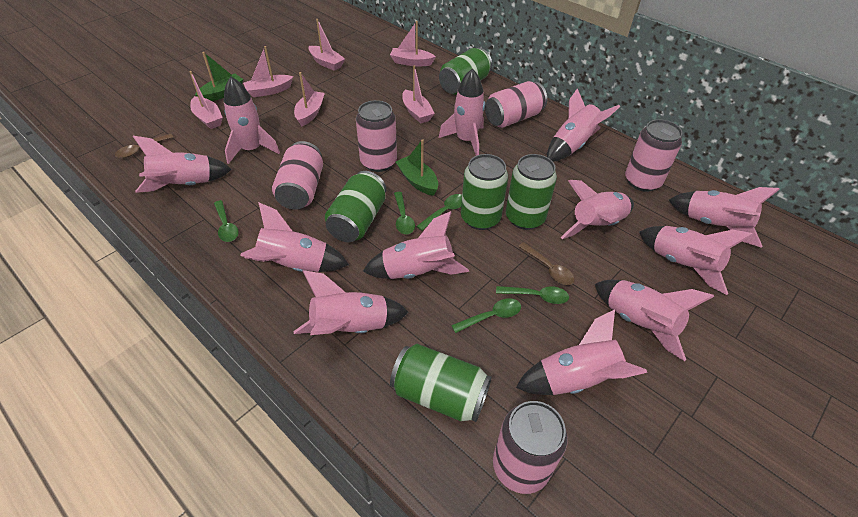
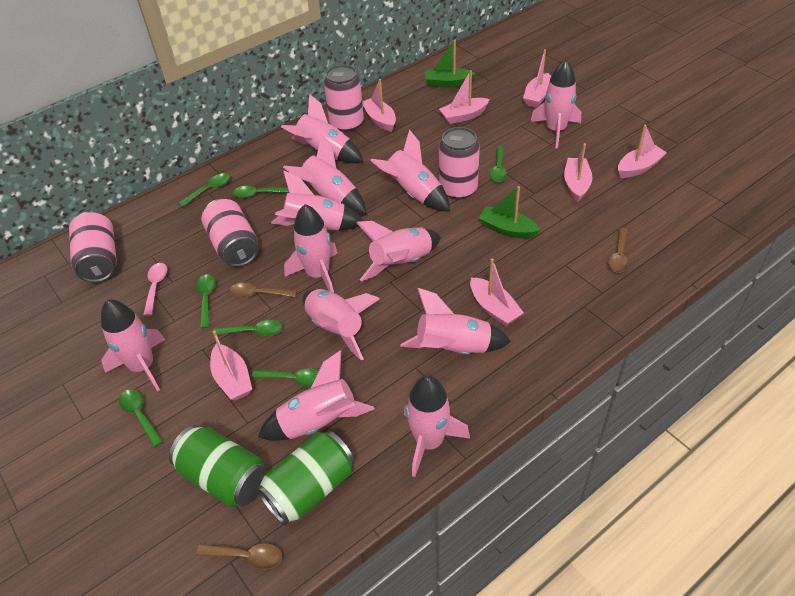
brown spoon: 2 -> 3
green can: 5 -> 2
green spoon: 5 -> 7
pink boat: 6 -> 7
pink can: 5 -> 4
pink spoon: 0 -> 1

